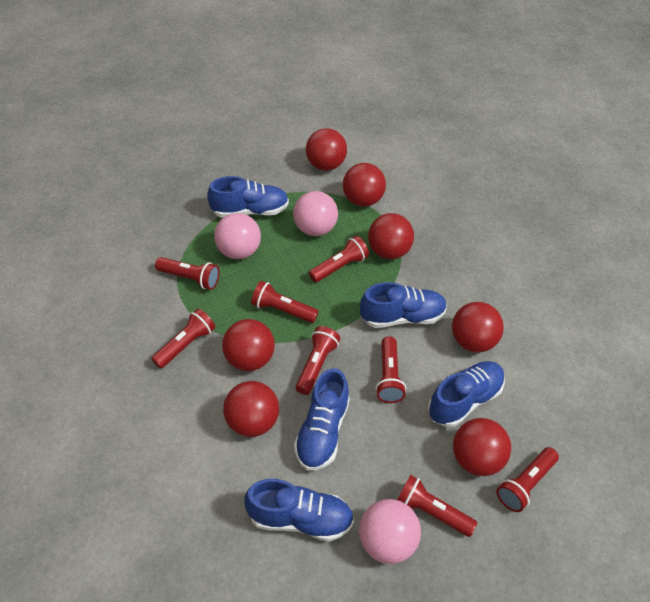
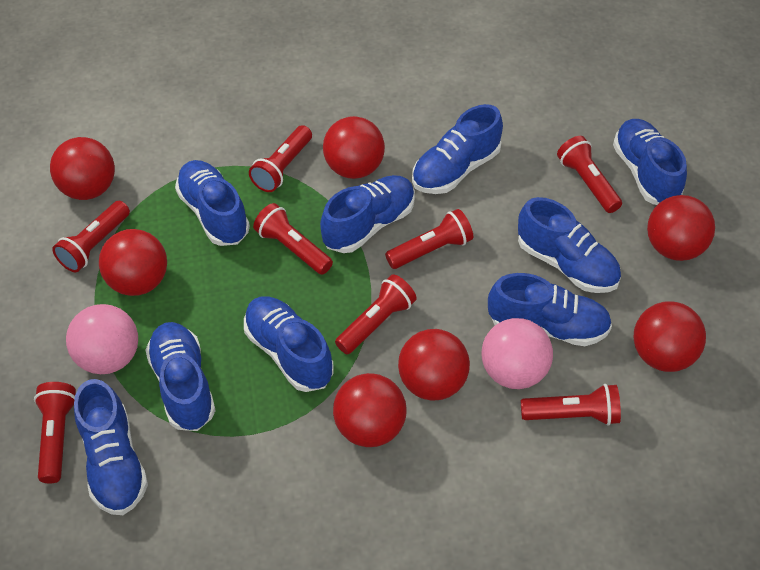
blue shoe: 5 -> 9
pink ball: 3 -> 2

